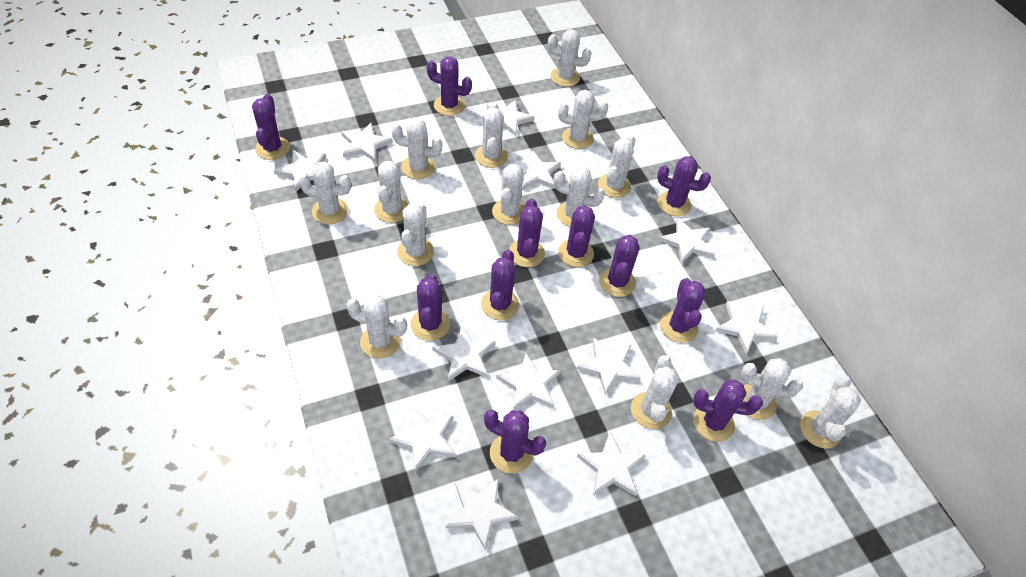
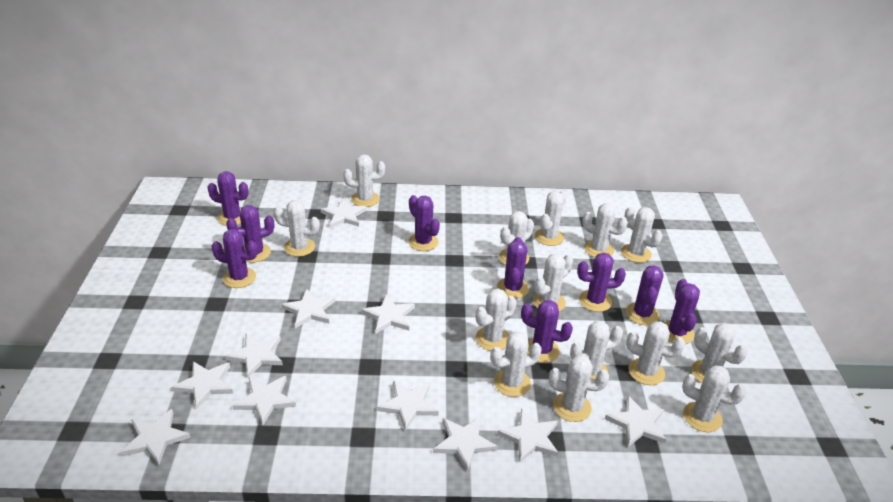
purple cactus: 11 -> 9
white star: 12 -> 11

